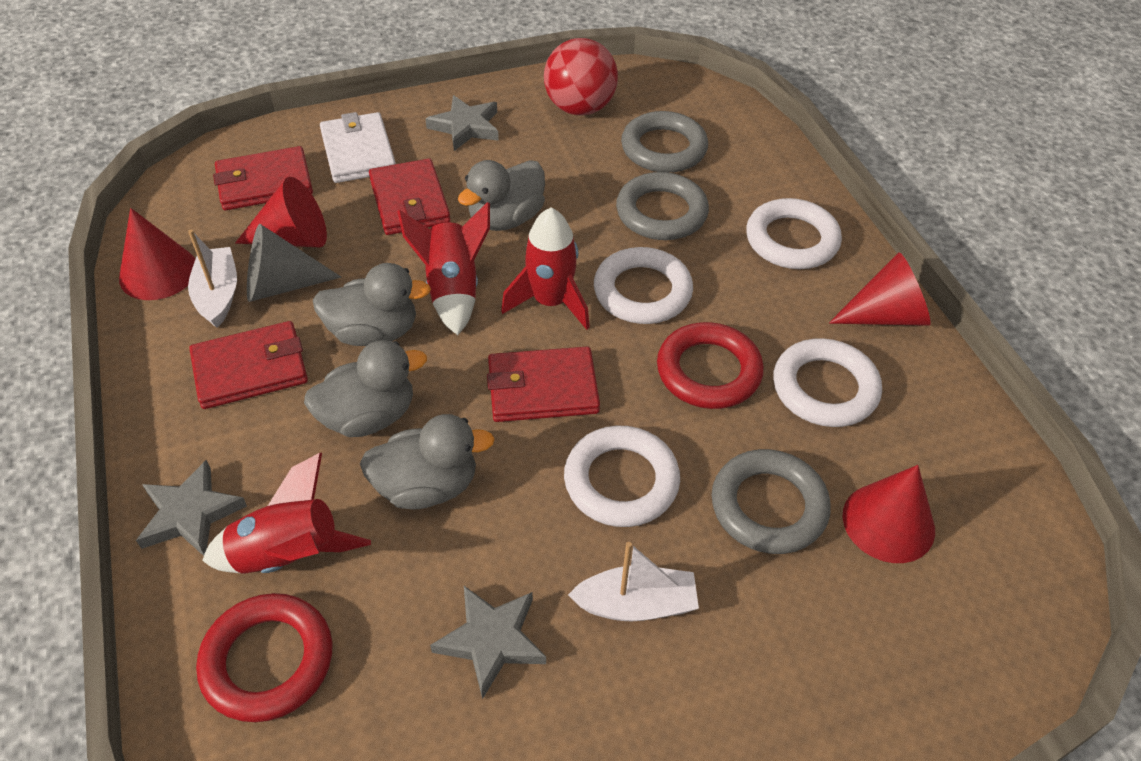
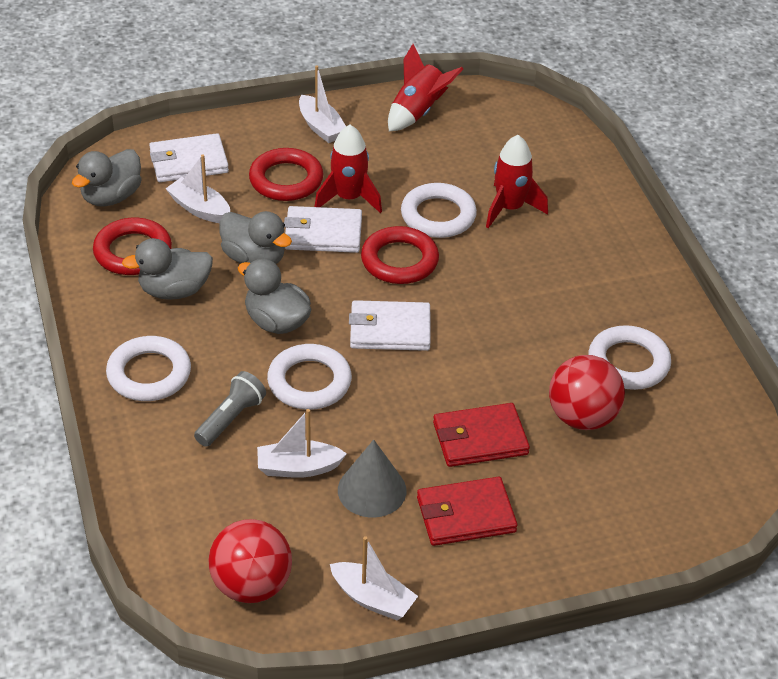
grey flashlight: 0 -> 1
grey ring: 3 -> 0
grey star: 3 -> 0
red ball: 1 -> 2
red cone: 4 -> 0
red ring: 2 -> 3
red wallet: 4 -> 2
white boat: 2 -> 4
white wallet: 1 -> 3

